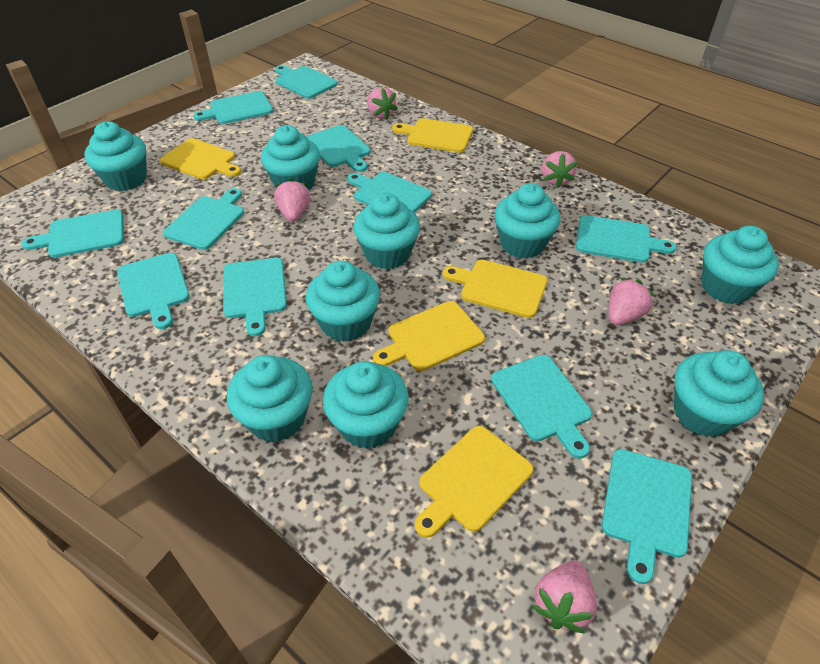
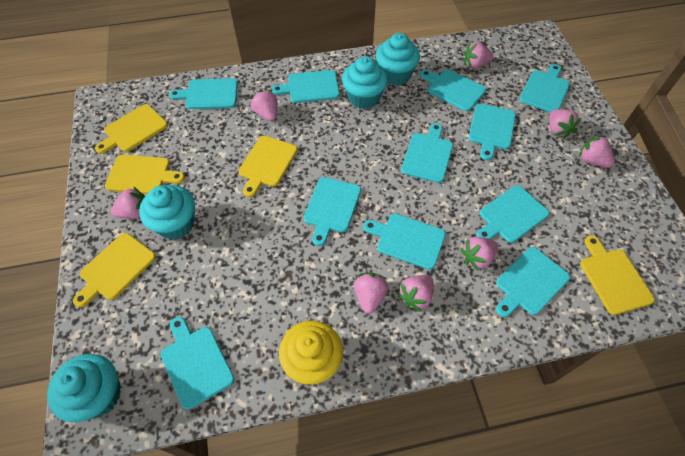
pink strawberry: 5 -> 8
turquoise cupcake: 9 -> 4
yellow cupcake: 0 -> 1

